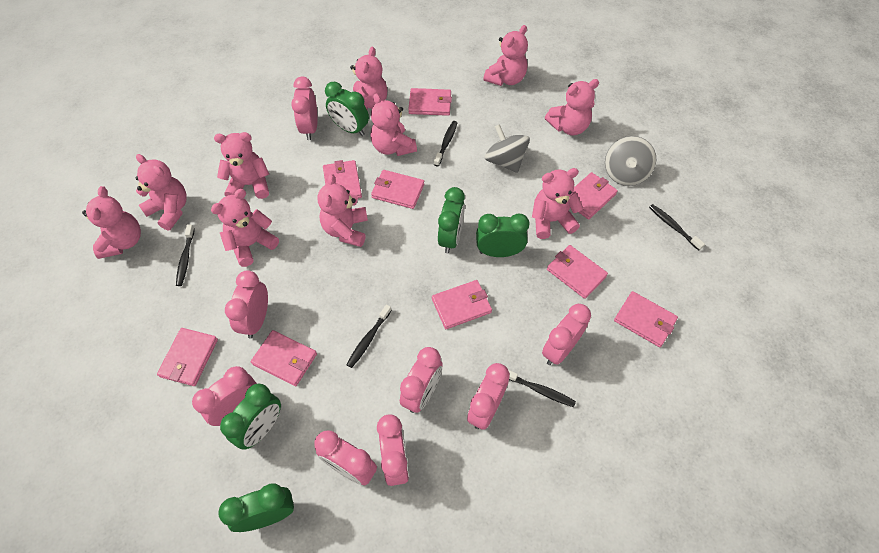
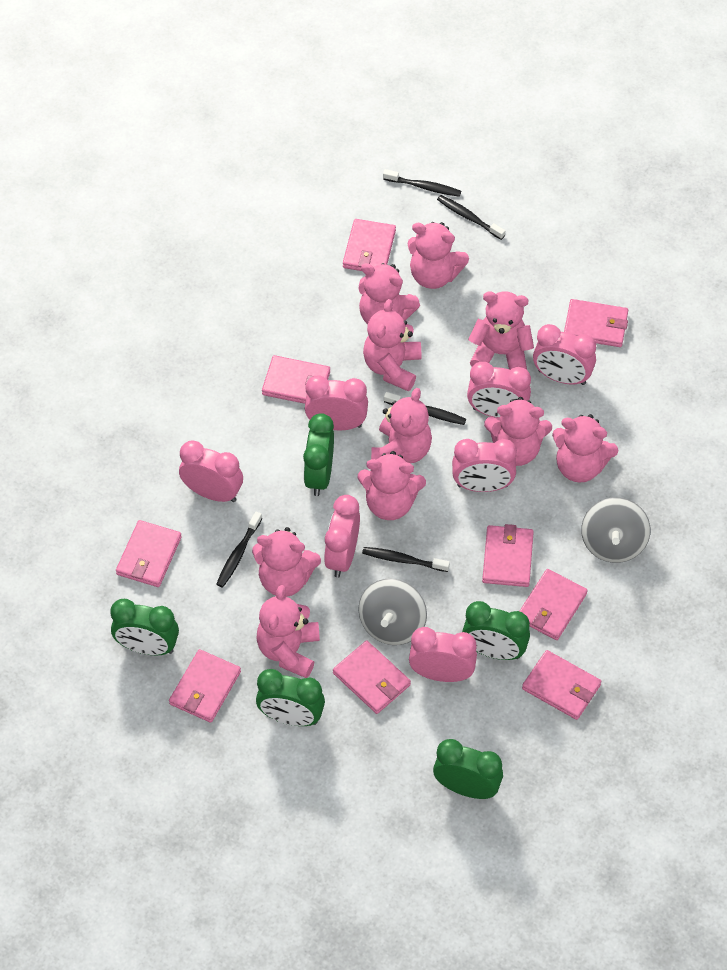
pink clock: 8 -> 7

